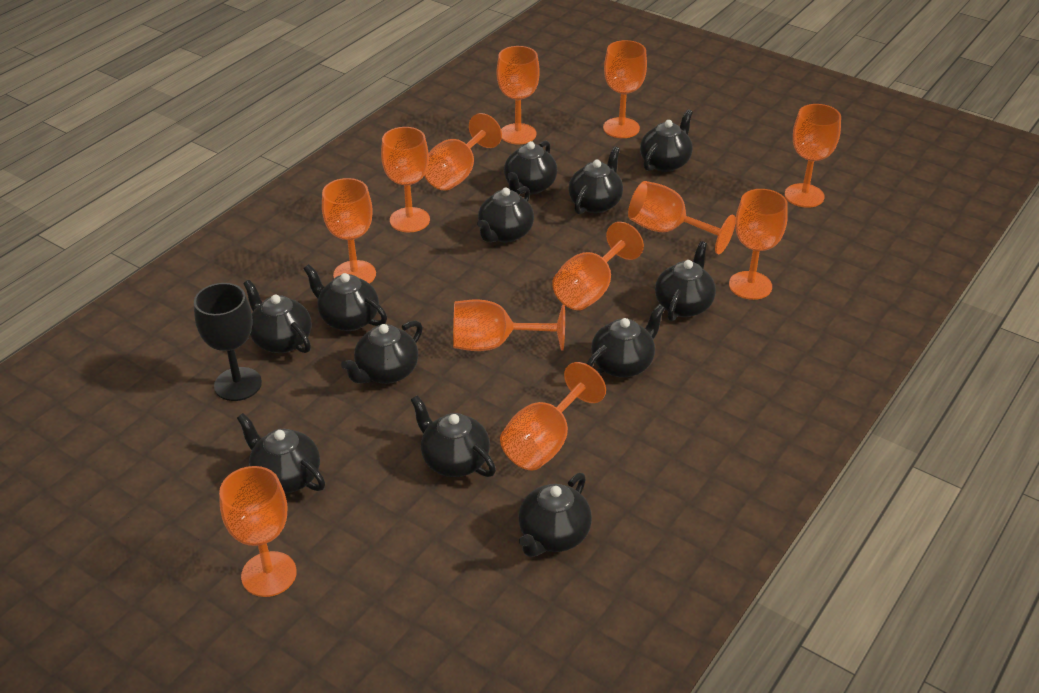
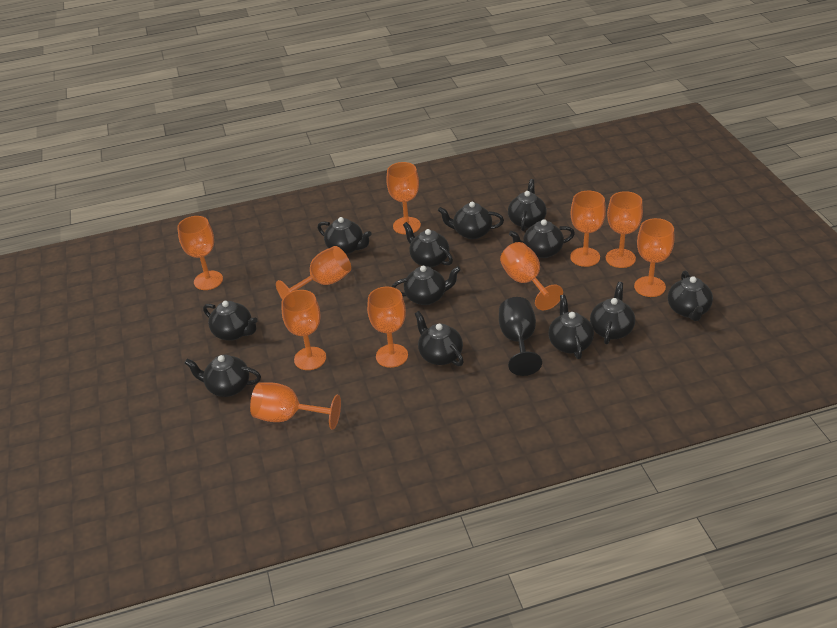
orange goblet: 12 -> 10

